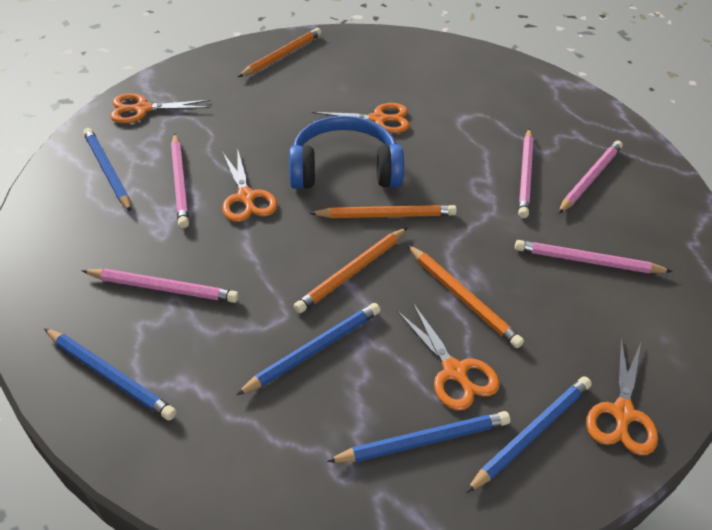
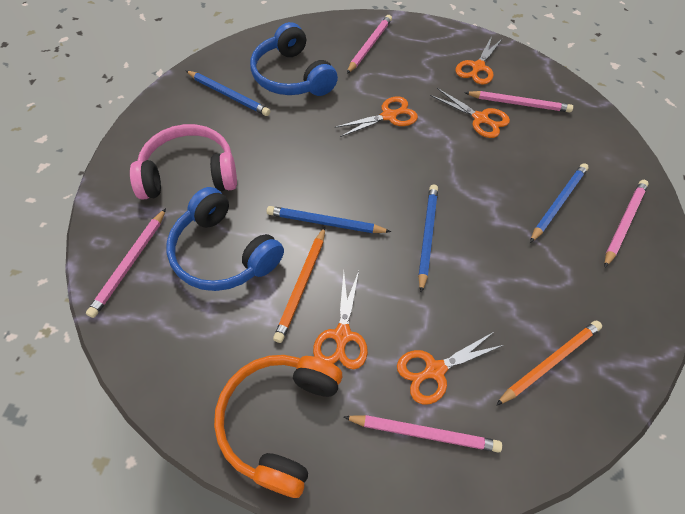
blue headphones: 1 -> 2
blue pencil: 5 -> 4
orange headphones: 0 -> 1
orange pencil: 4 -> 2
pink headphones: 0 -> 1

